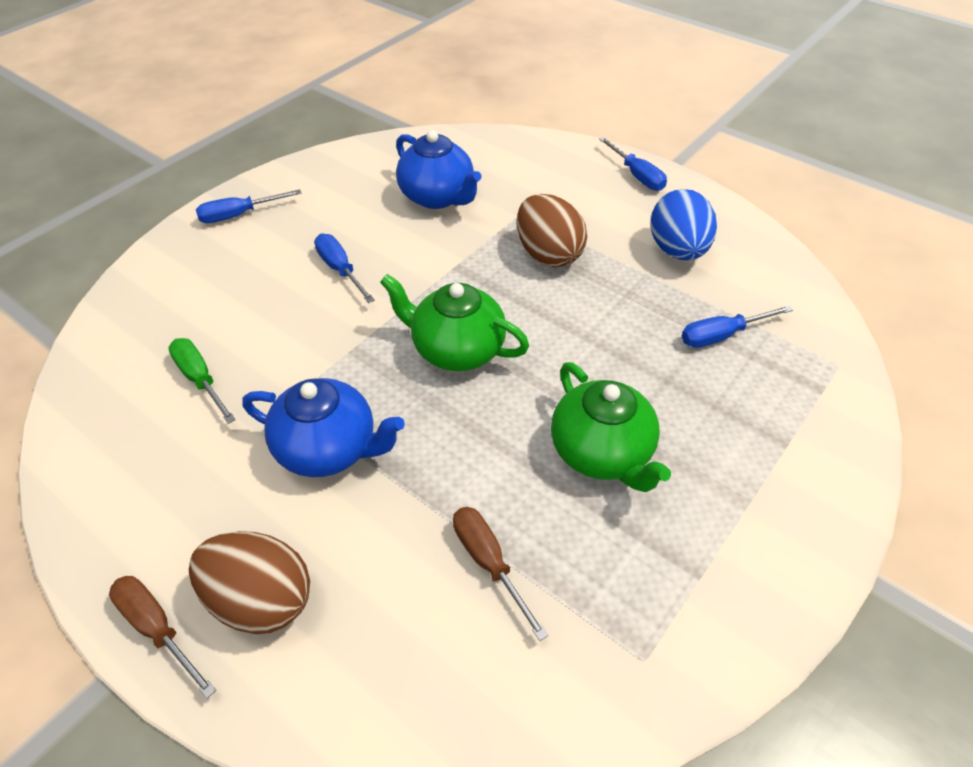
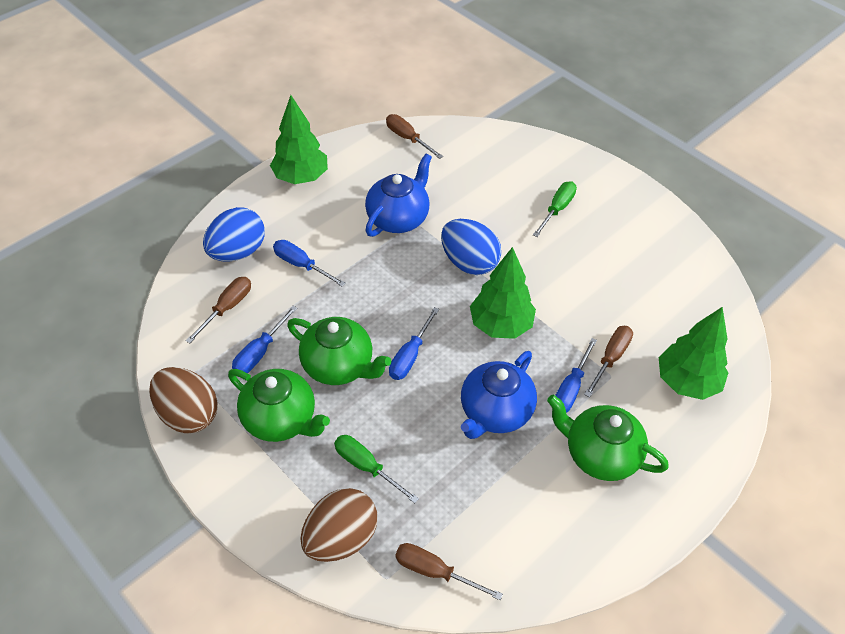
blue egg: 1 -> 2
brown screwdriver: 2 -> 4
green screwdriver: 1 -> 2
green teapot: 2 -> 3
green tree: 0 -> 3

